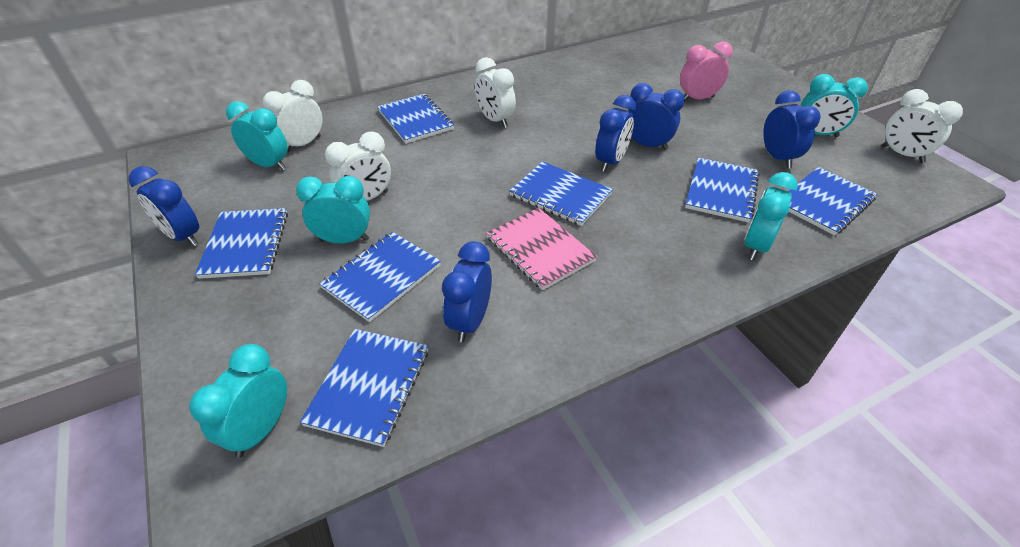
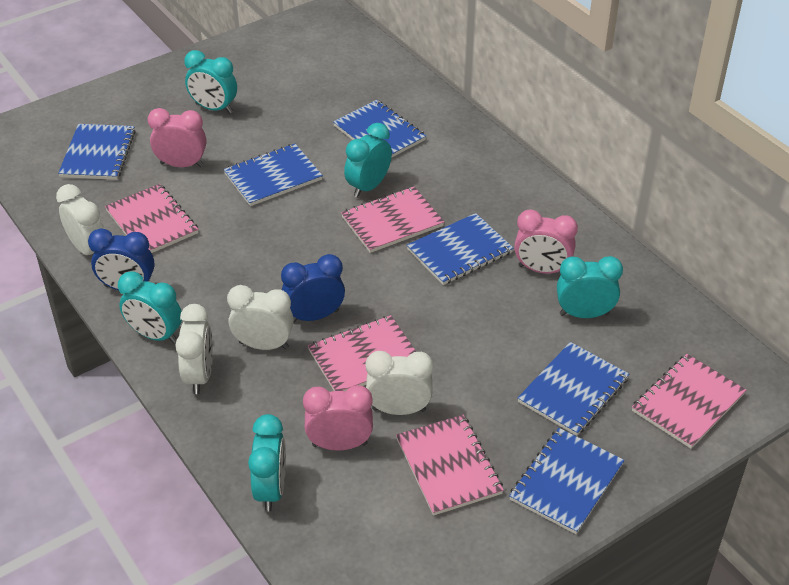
blue clock: 5 -> 2
blue notebook: 7 -> 6
pink clock: 1 -> 3
pink notebook: 1 -> 5

